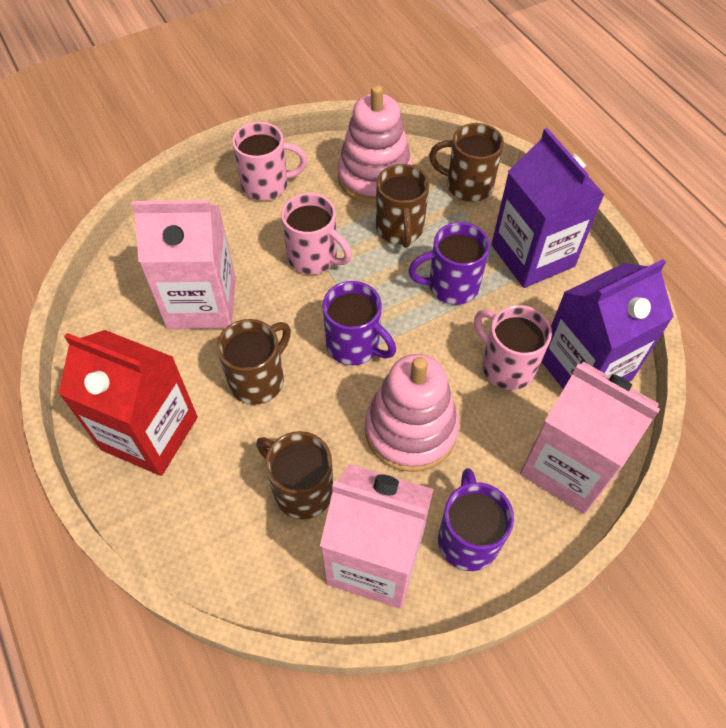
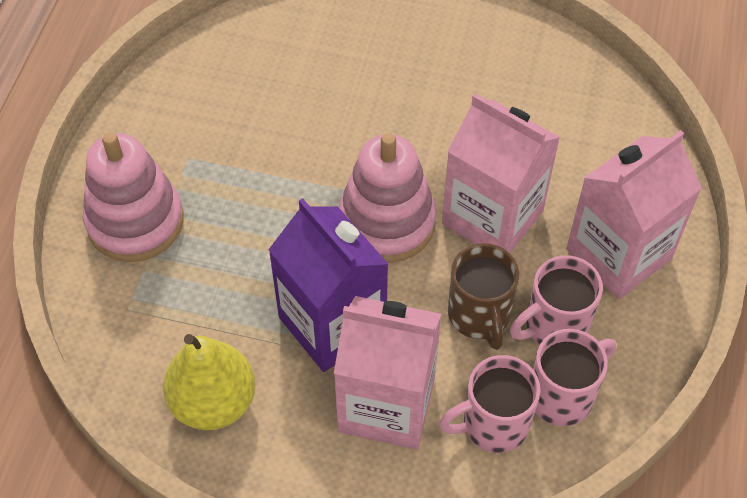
brown mug: 4 -> 1
purple carton: 2 -> 1
purple mug: 3 -> 0
red carton: 1 -> 0
yellow pear: 0 -> 1

